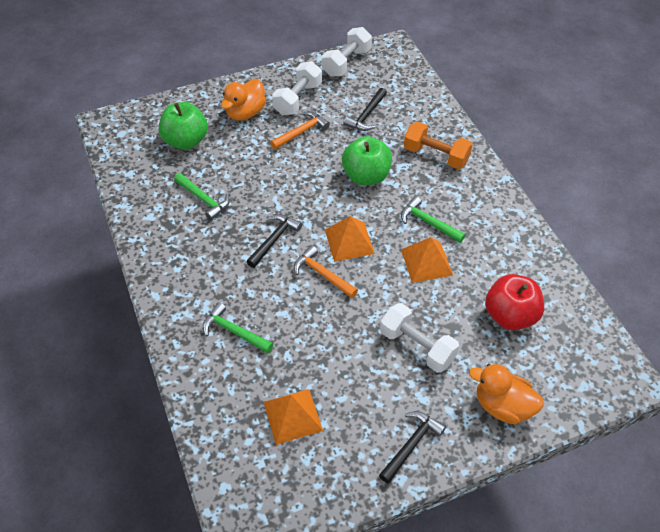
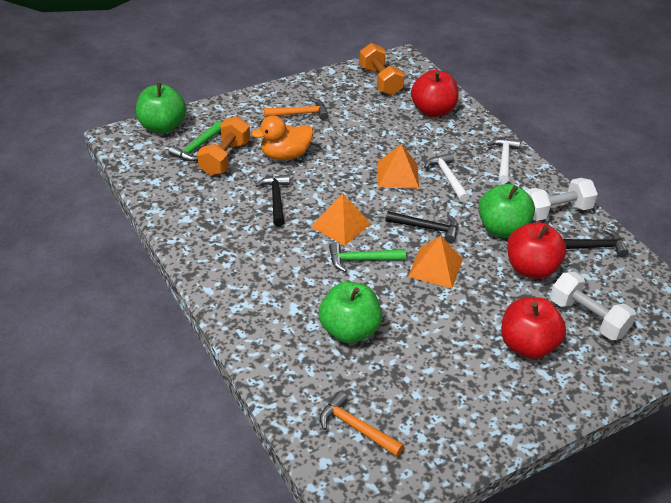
green apple: 2 -> 3
green hammer: 3 -> 2
orange duck: 2 -> 1
orange dumbbell: 1 -> 2
red apple: 1 -> 3
white dumbbell: 3 -> 2
white hammer: 0 -> 2

